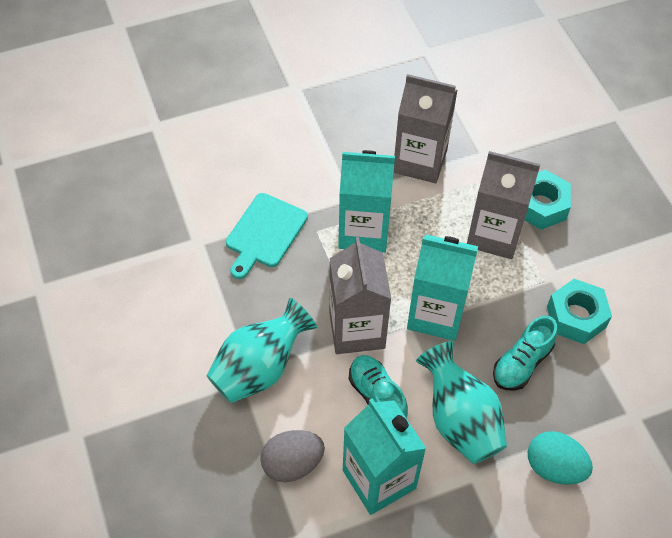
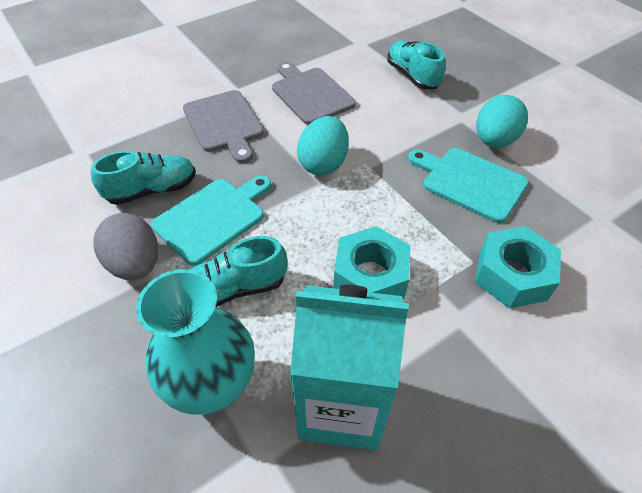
grey carton: 3 -> 0
grey cutting board: 0 -> 2
turquoise carton: 3 -> 1
turquoise cutting board: 1 -> 2
turquoise egg: 1 -> 2
turquoise shoe: 2 -> 3
turquoise vase: 2 -> 1

